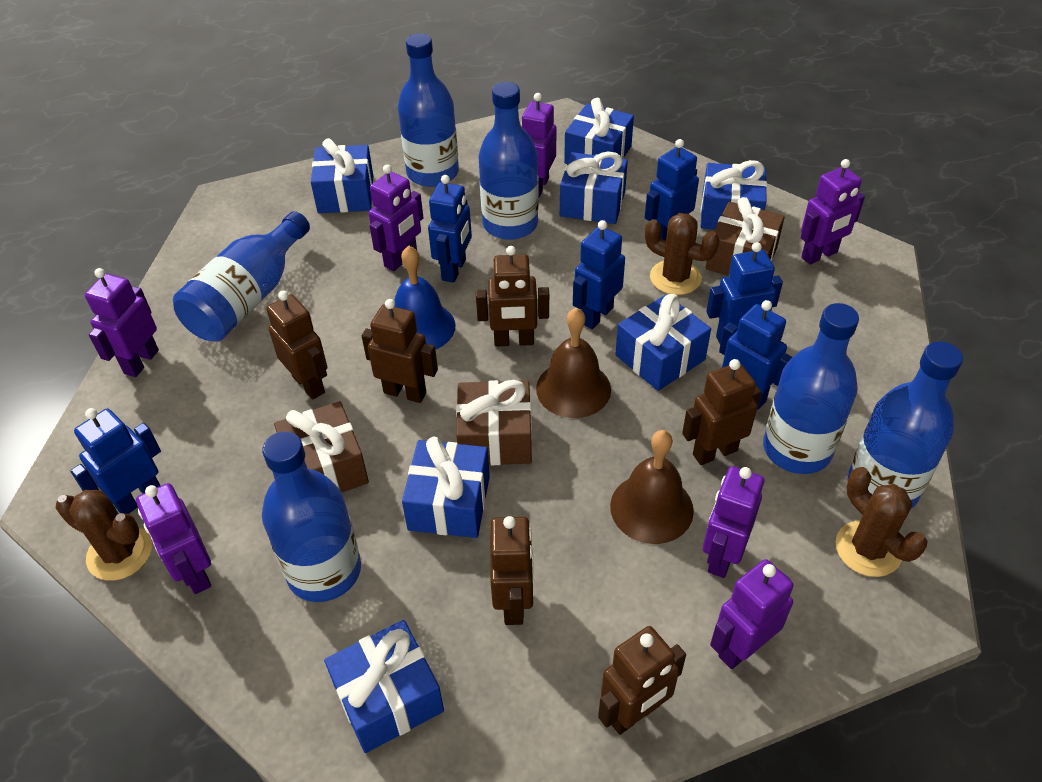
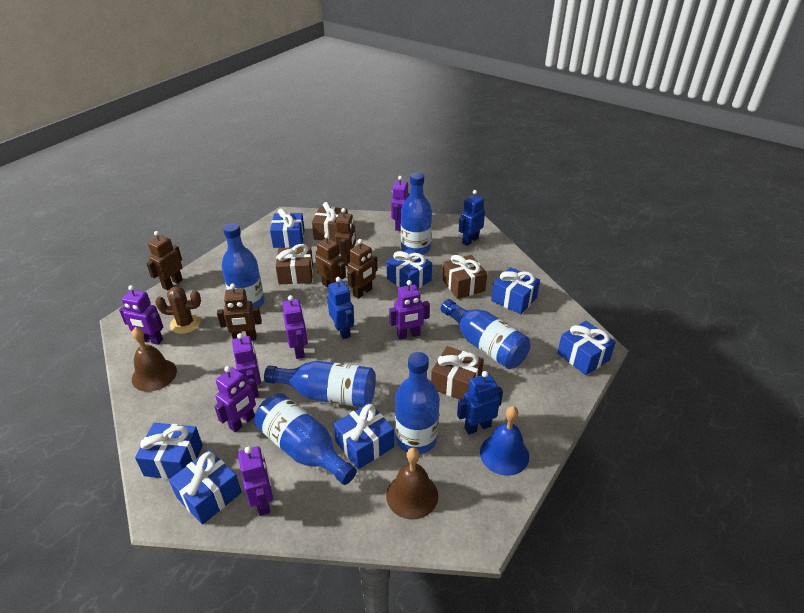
blue robot: 6 -> 3
brown cactus: 3 -> 1
brown gift: 3 -> 4
brown robot: 6 -> 5

